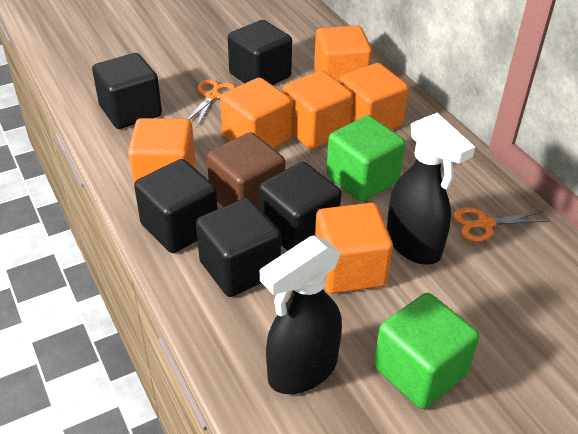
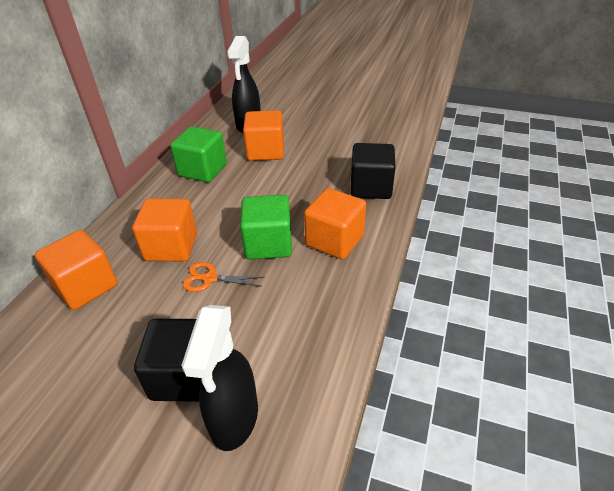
black cube: 5 -> 2
brown cube: 1 -> 0
orange cube: 6 -> 4
orange scissors: 2 -> 1

